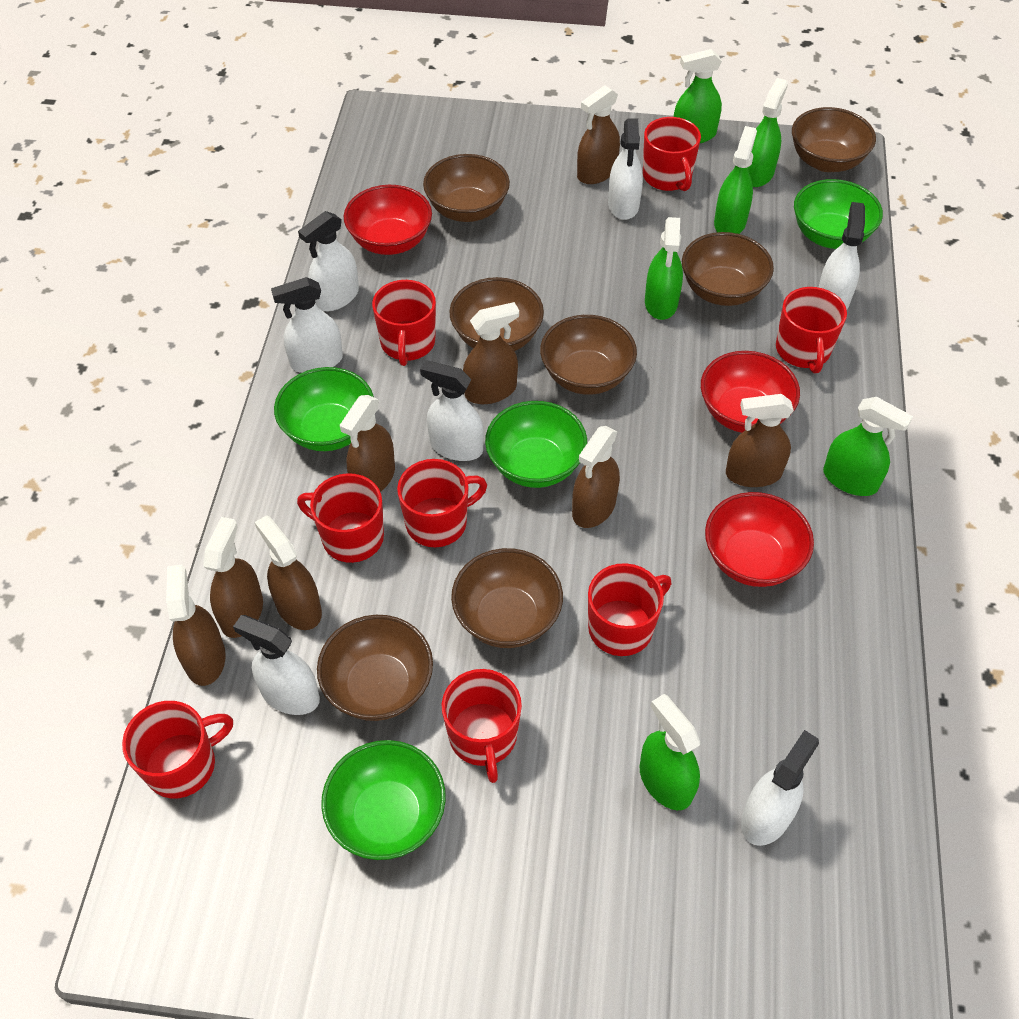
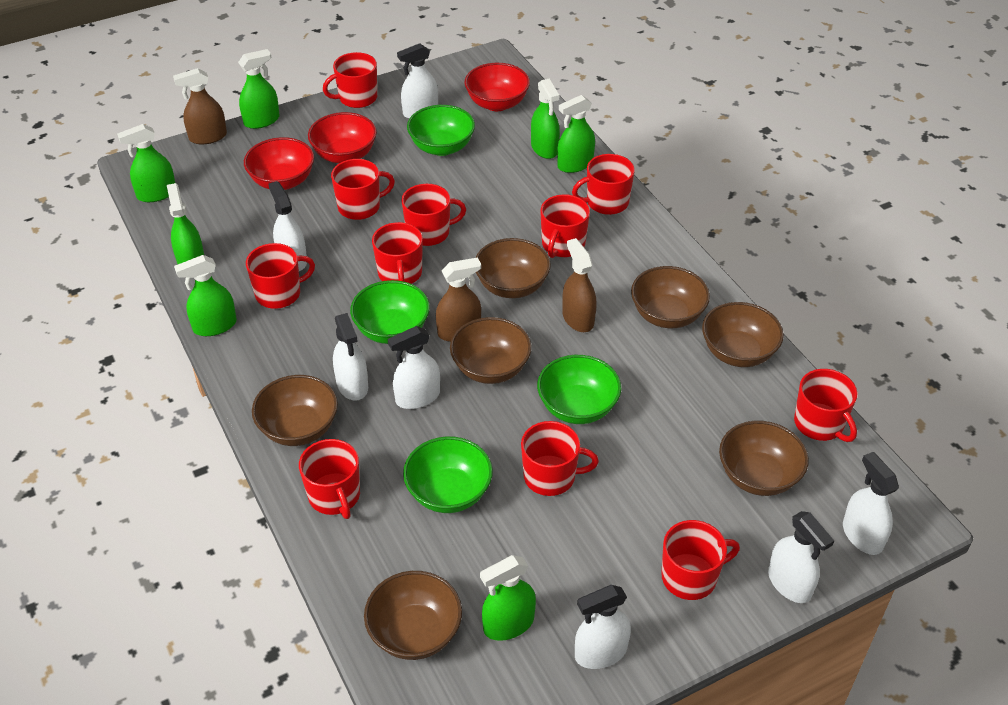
brown spray bottle: 8 -> 3
green spray bottle: 6 -> 7
red mug: 8 -> 11

